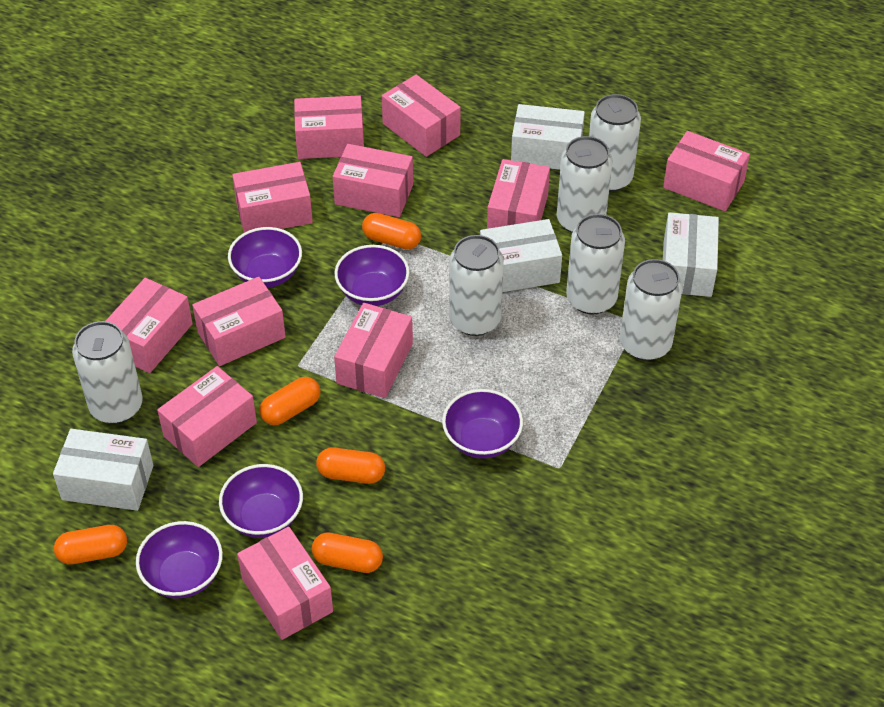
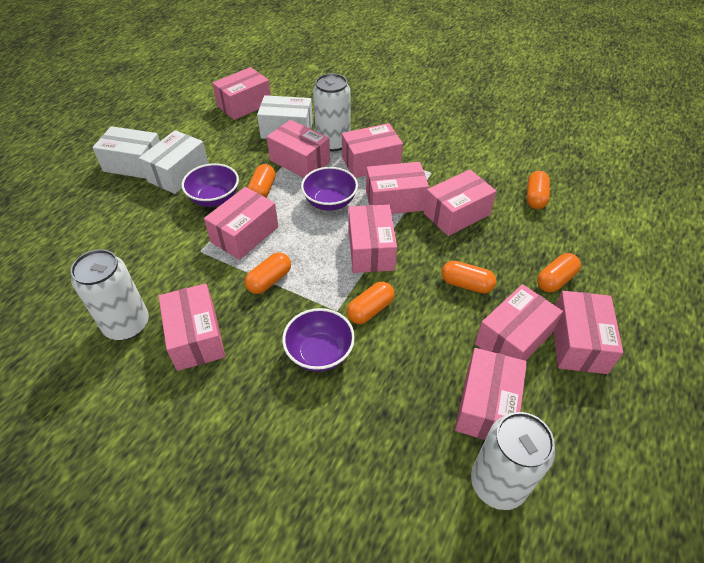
orange capsule: 5 -> 6
purple bowl: 5 -> 3
white box: 4 -> 3
white can: 6 -> 3

